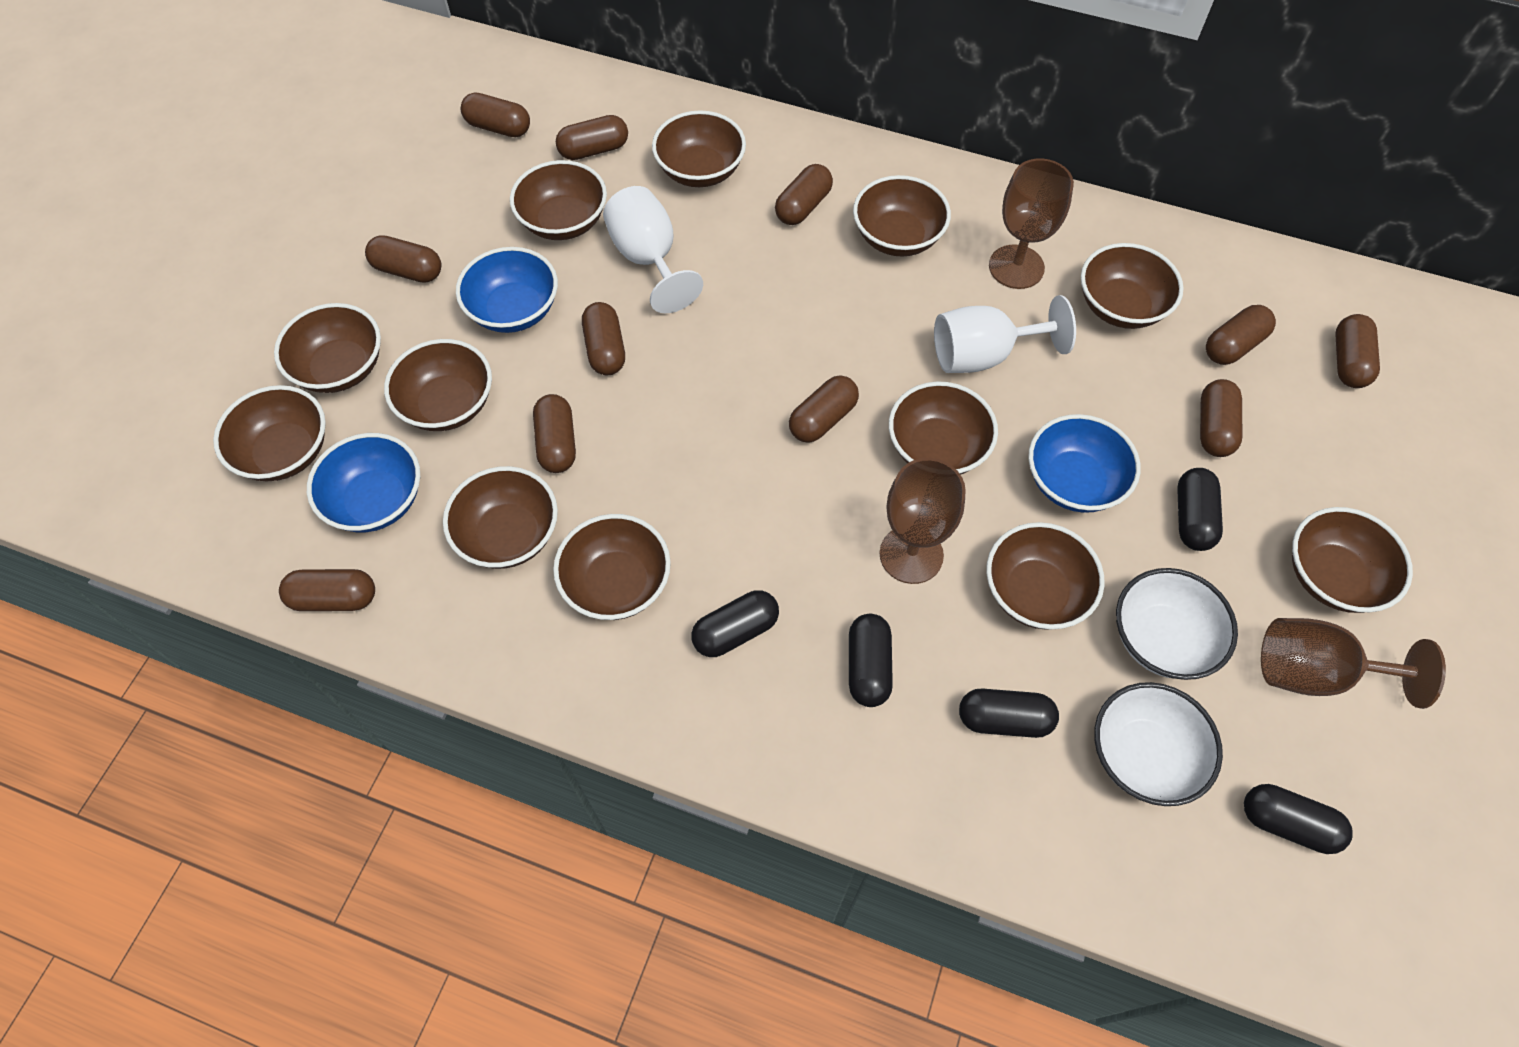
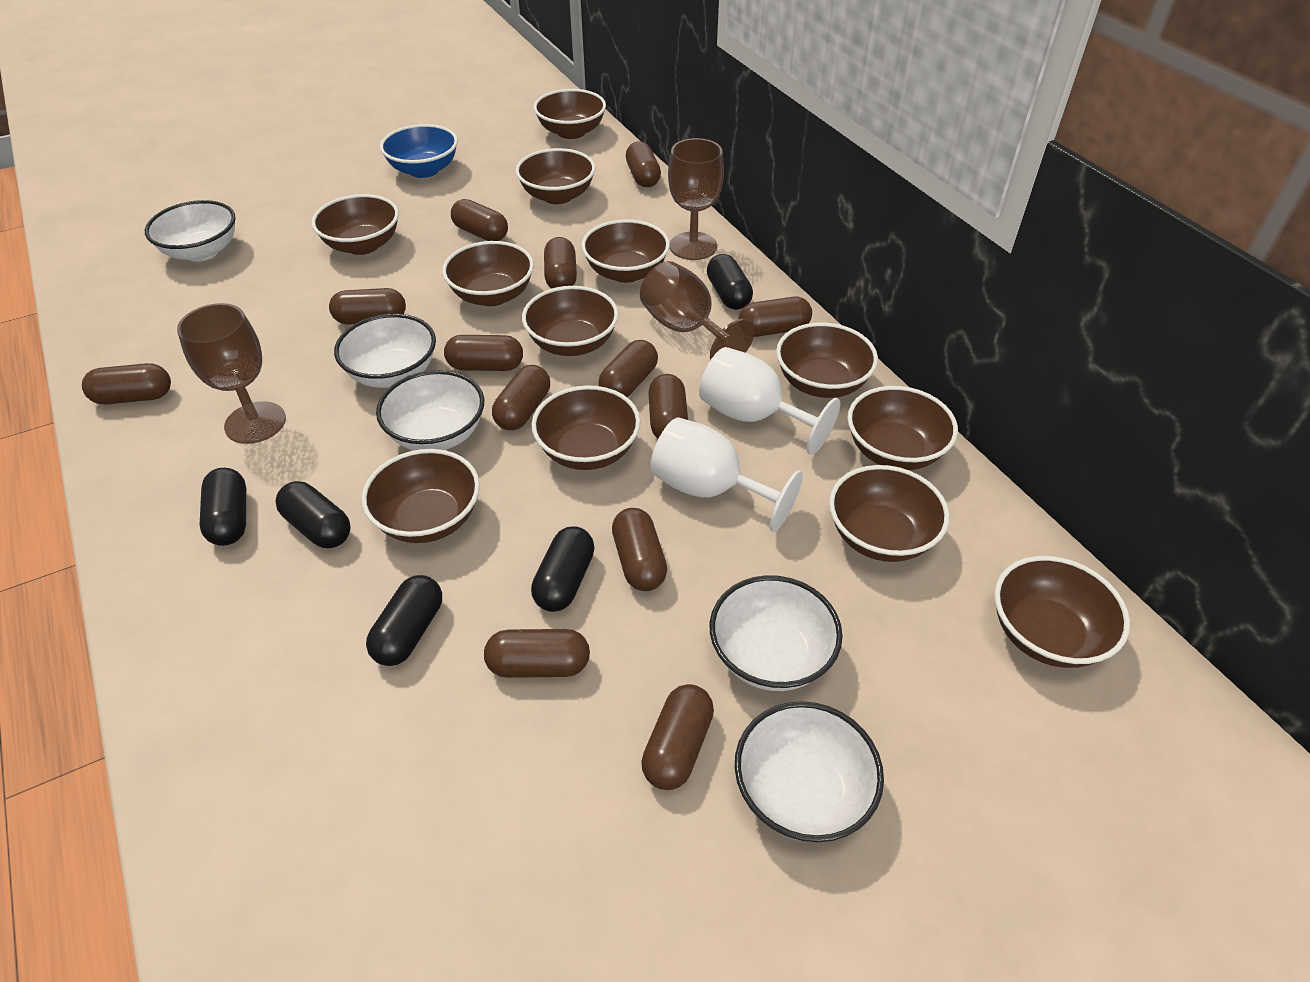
blue bowl: 3 -> 1
brown capsule: 11 -> 13
white bowl: 2 -> 5

